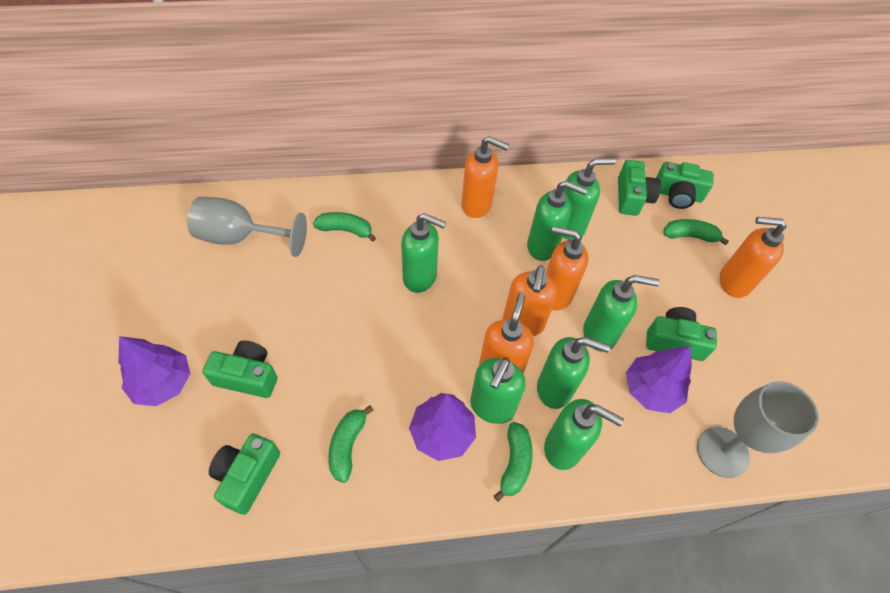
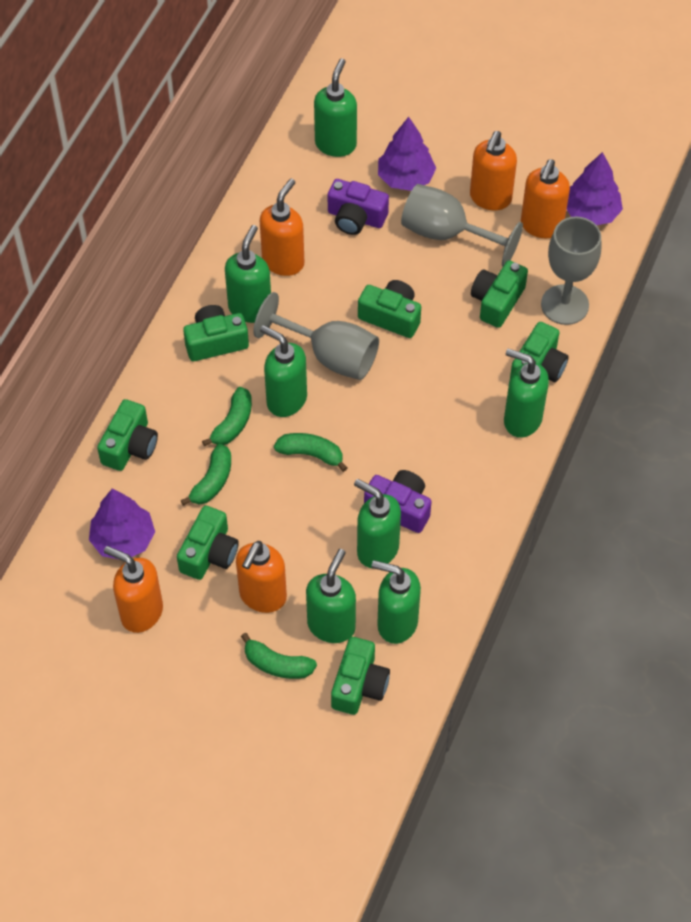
green camera: 5 -> 7
grey goblet: 2 -> 3
purple camera: 0 -> 2

